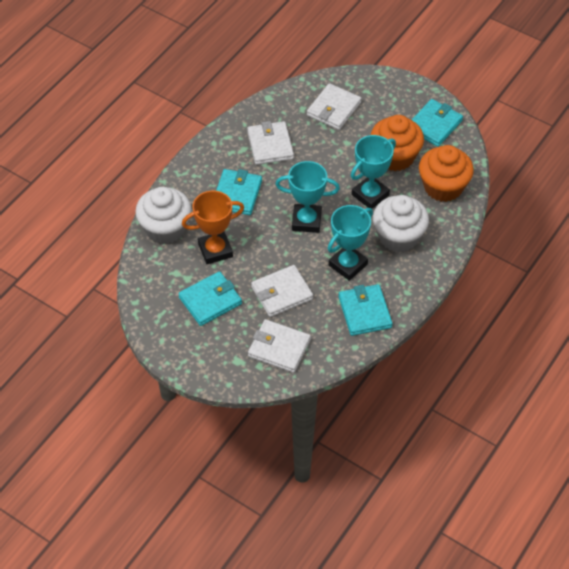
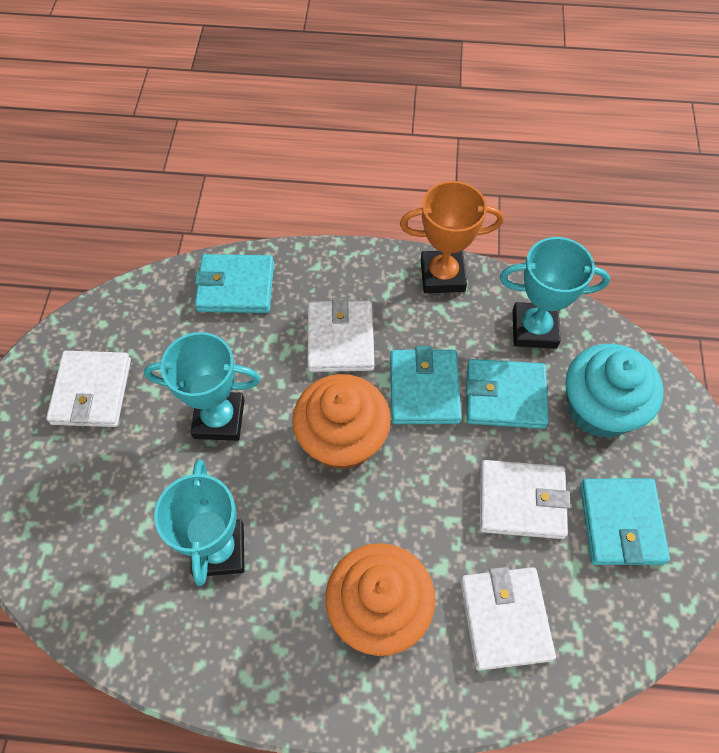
turquoise cupcake: 0 -> 1
white cupcake: 2 -> 0

